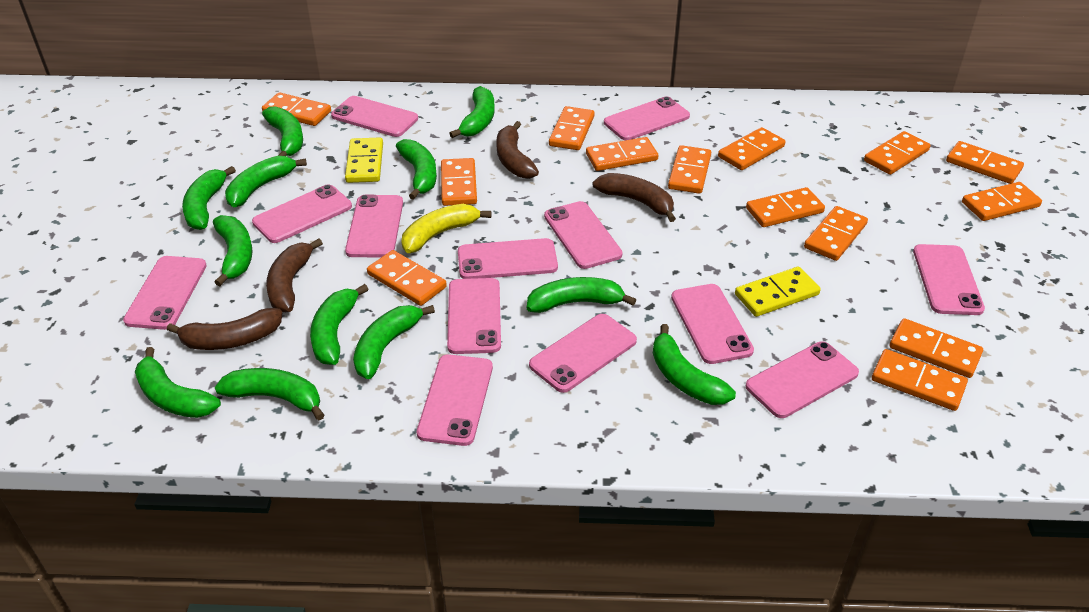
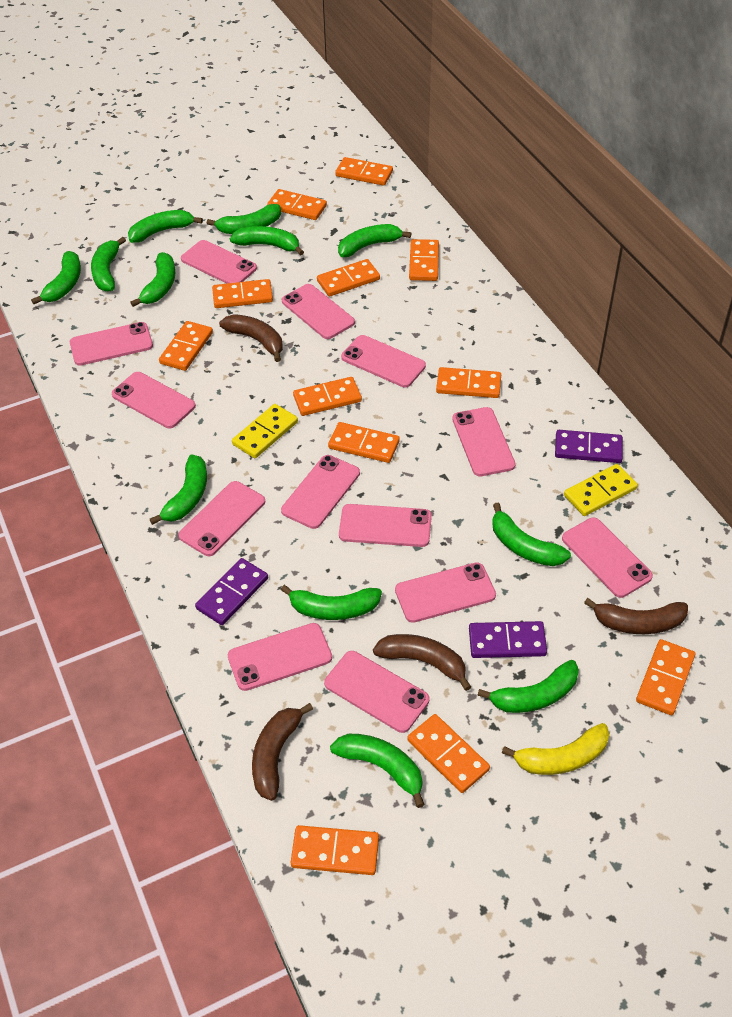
orange domino: 14 -> 12
purple domino: 0 -> 3

